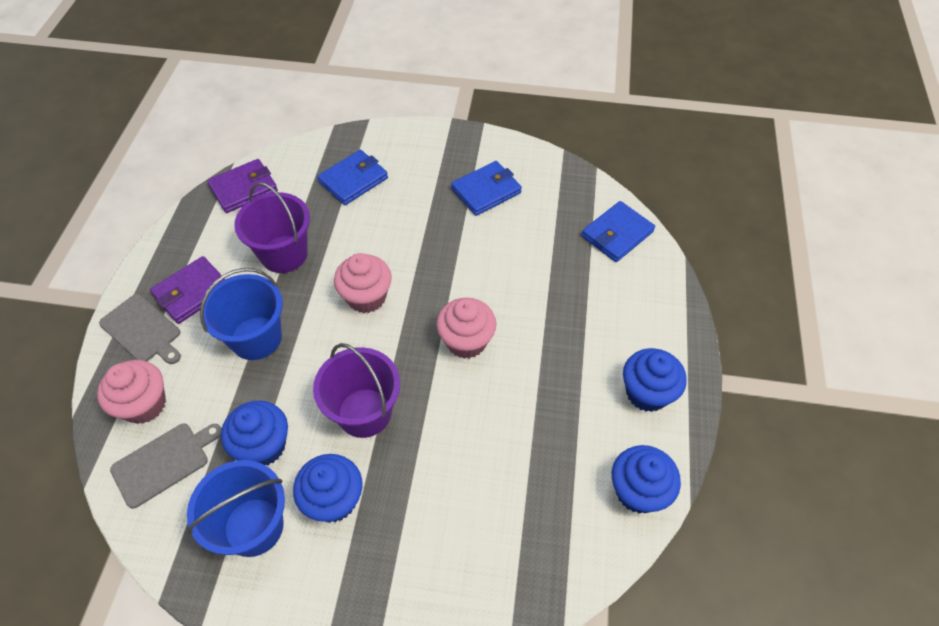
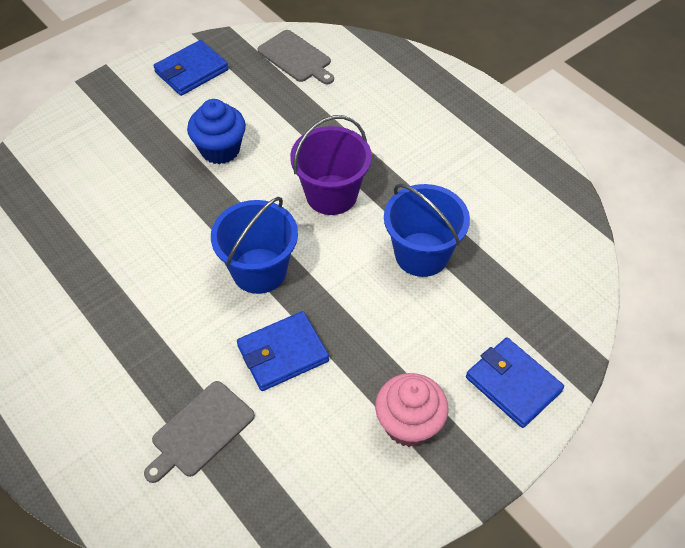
blue cupcake: 4 -> 1
pink cupcake: 3 -> 1
purple bucket: 2 -> 1
purple wallet: 2 -> 0

